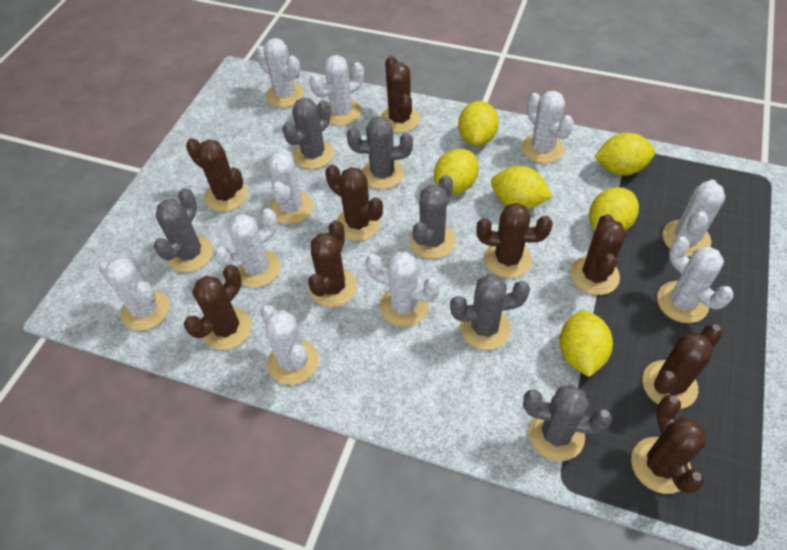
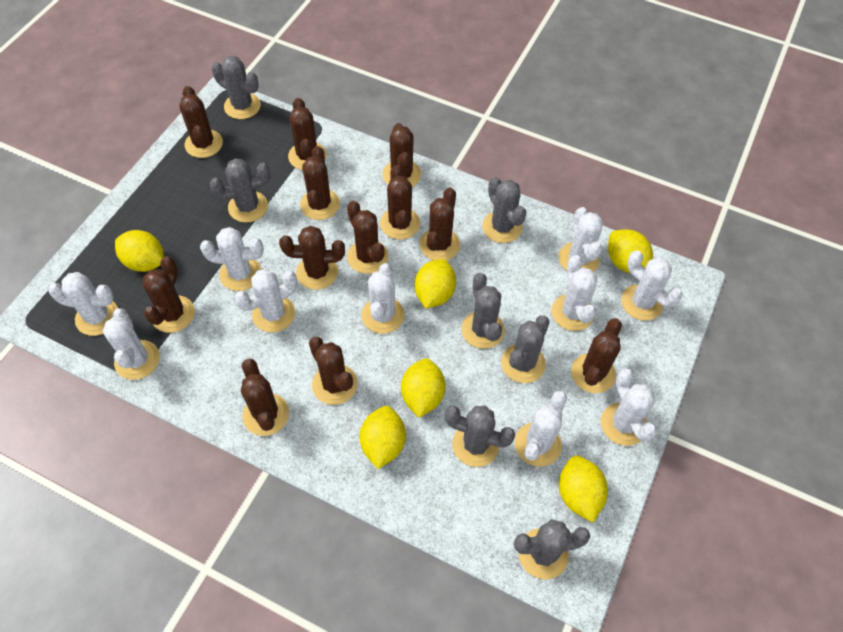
brown cactus: 9 -> 12
grey cactus: 6 -> 7

